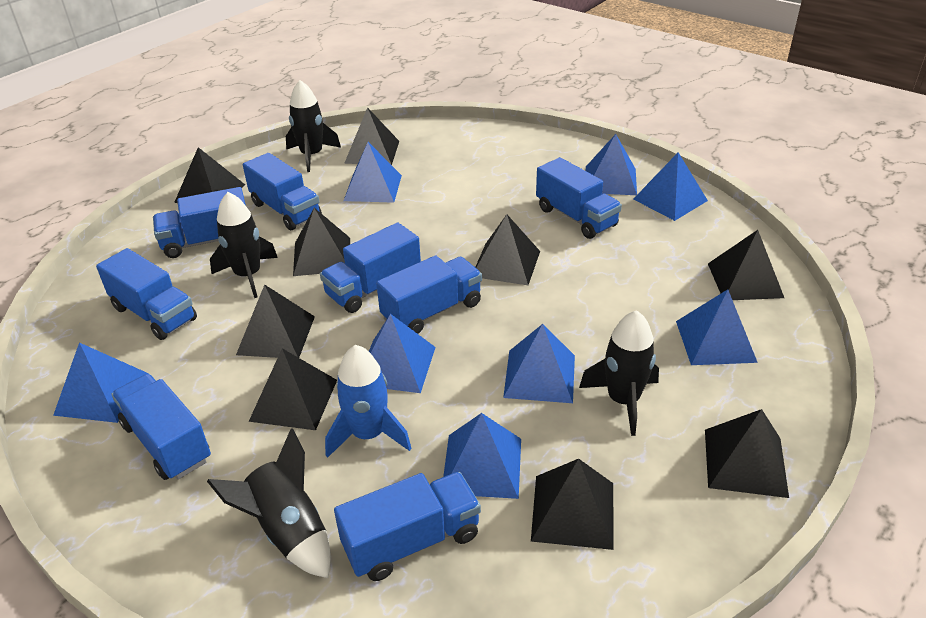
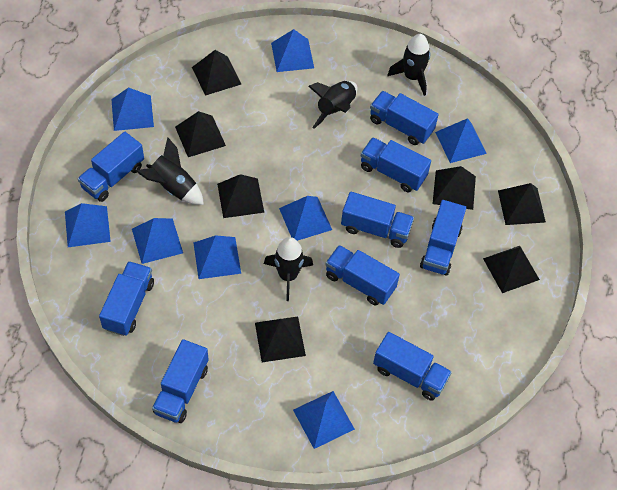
black pyramid: 9 -> 7
blue rocket: 1 -> 0
blue truck: 8 -> 9

